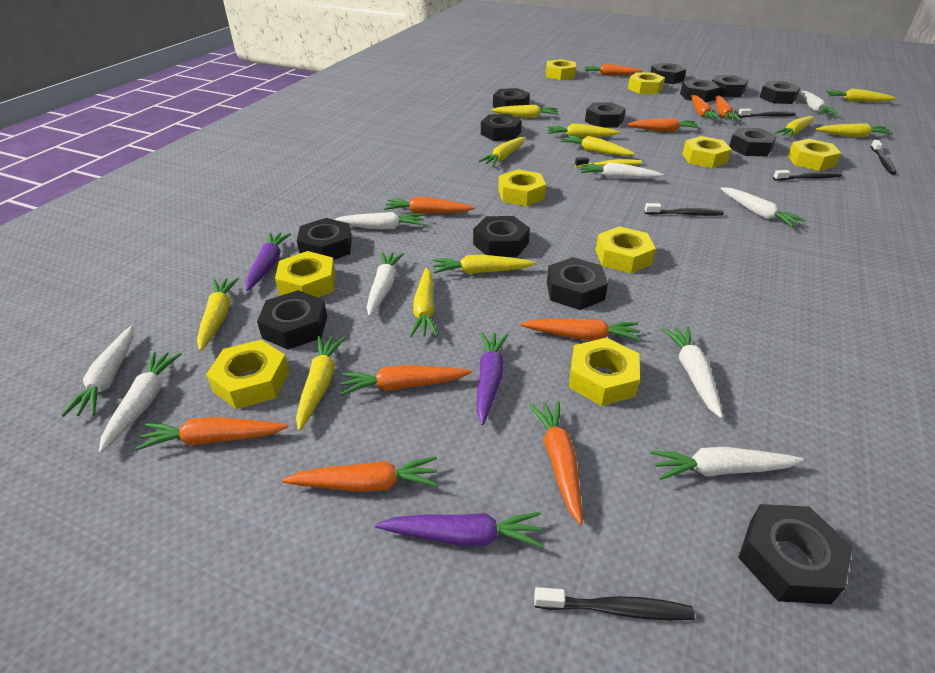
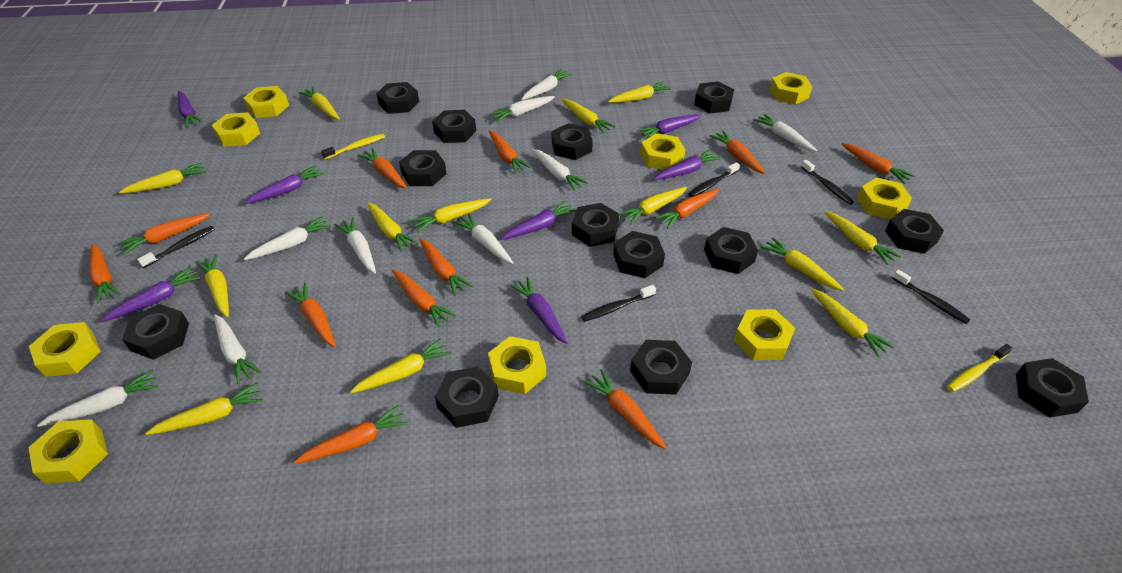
orange carrot: 10 -> 12
purple carrot: 3 -> 7
yellow carrot: 11 -> 13
yellow toothbrush: 1 -> 2

